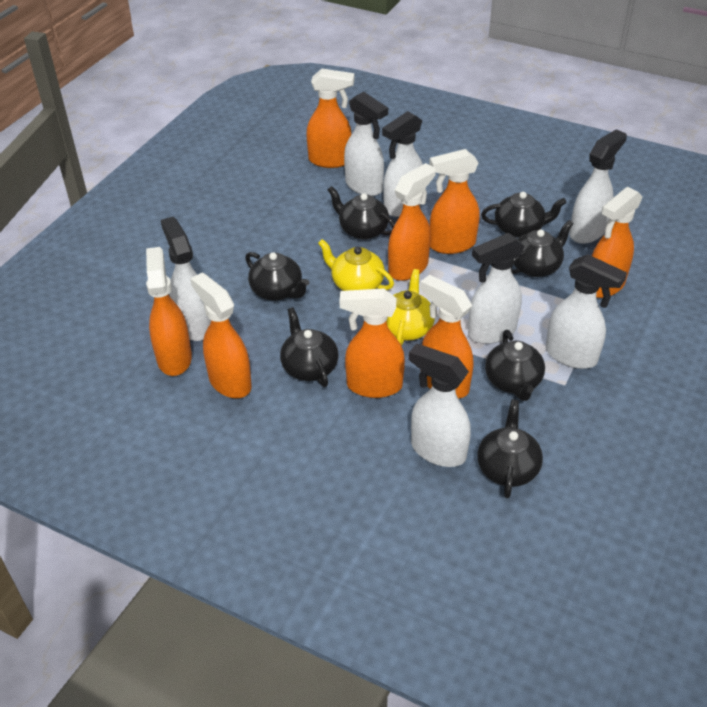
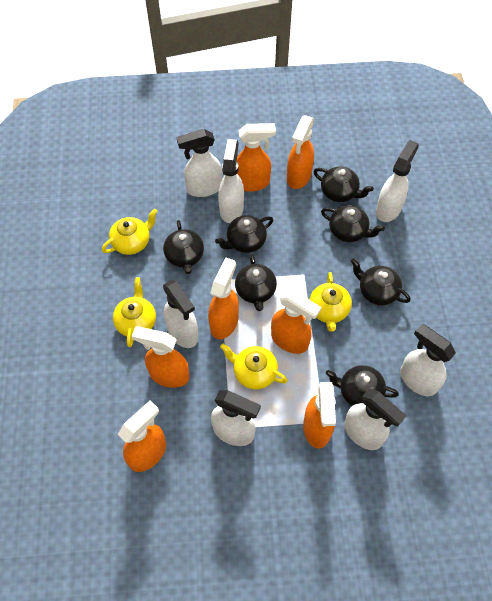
orange spray bottle: 8 -> 7
yellow teapot: 2 -> 4

